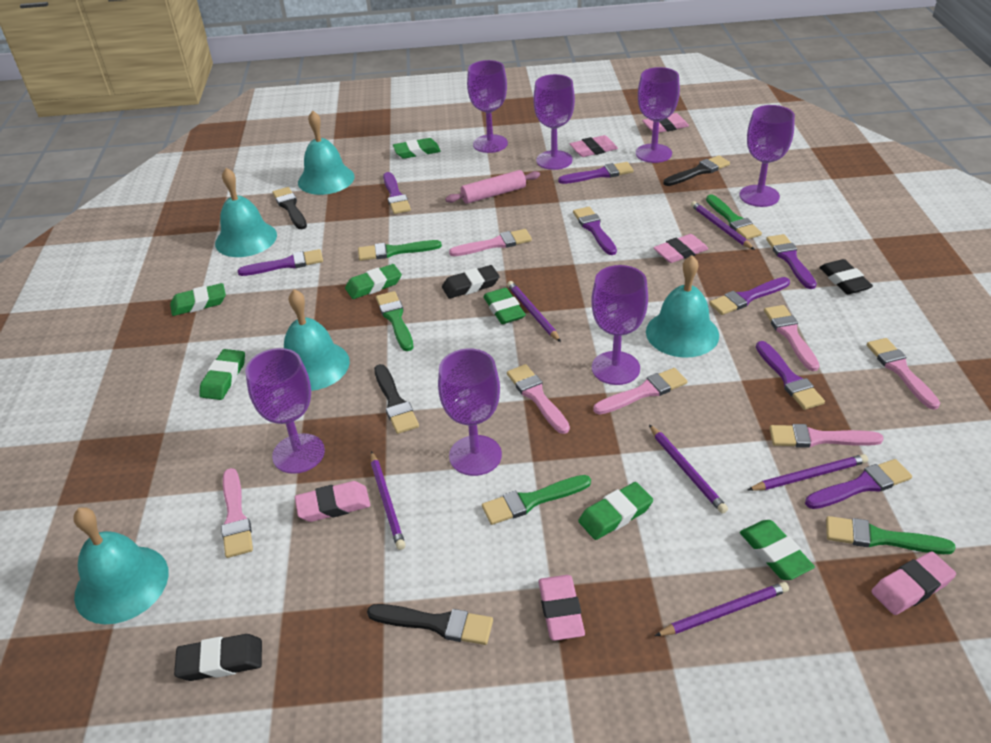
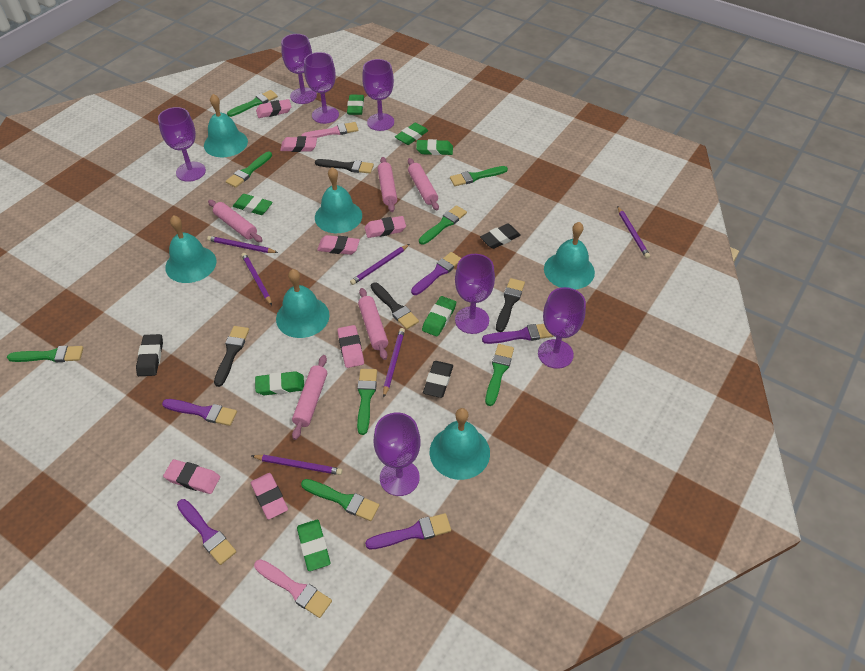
green brush: 5 -> 8
pink brush: 7 -> 2
pink eraser: 6 -> 7
pink rolling pin: 1 -> 5
purple brush: 8 -> 5
turquoise bell: 5 -> 6

